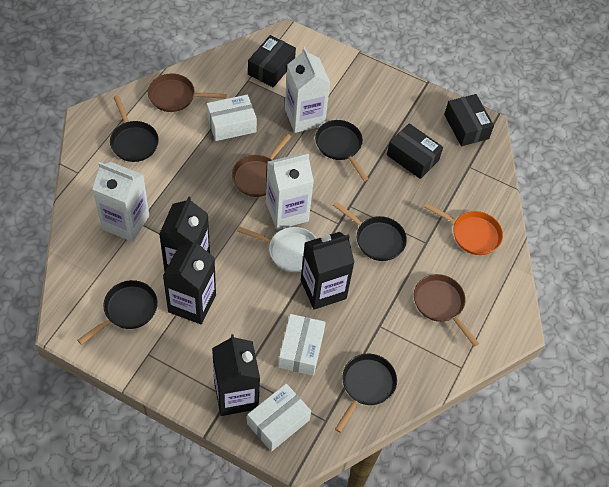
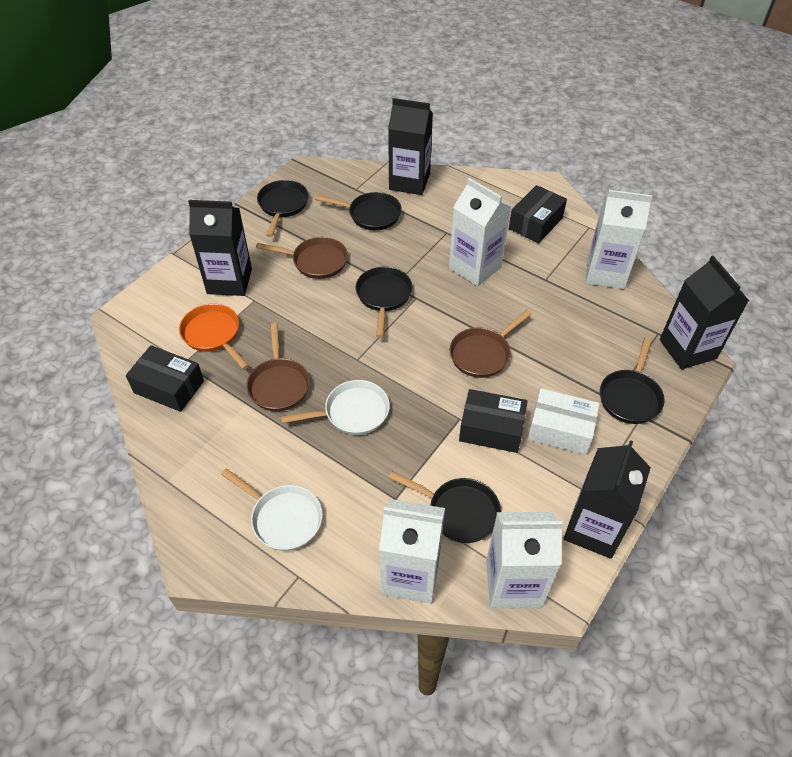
white box: 3 -> 1
white carton: 3 -> 4
white pan: 1 -> 2

